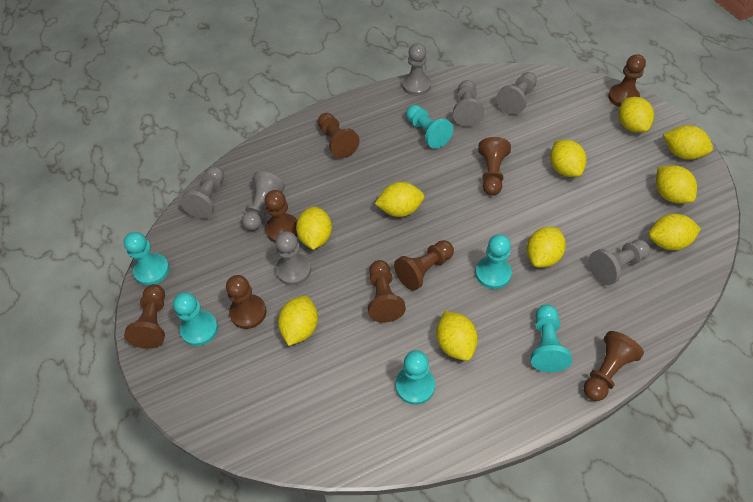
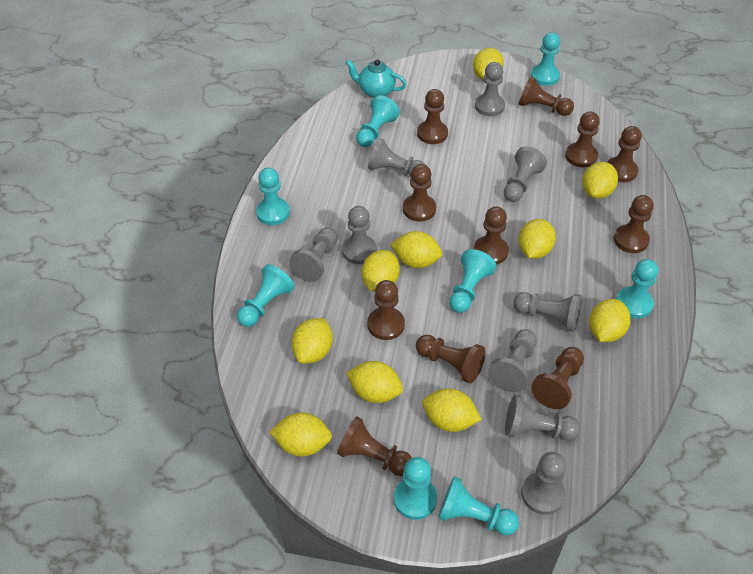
brown pawn: 9 -> 11
grey pawn: 7 -> 9
turquoise pawn: 6 -> 8
turquoise teapot: 0 -> 1

